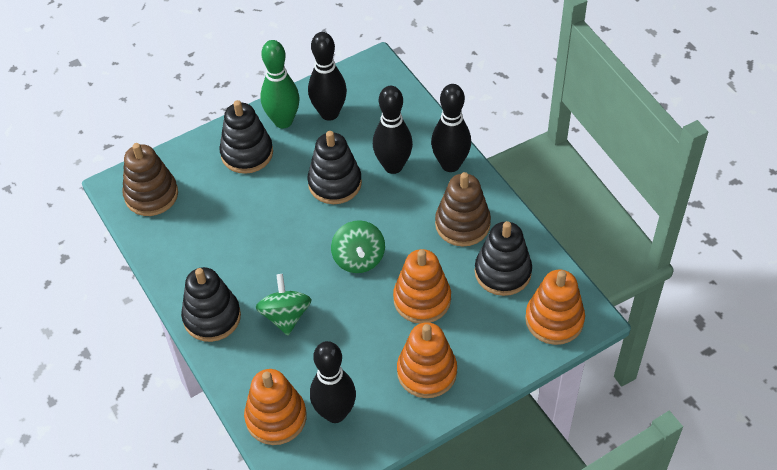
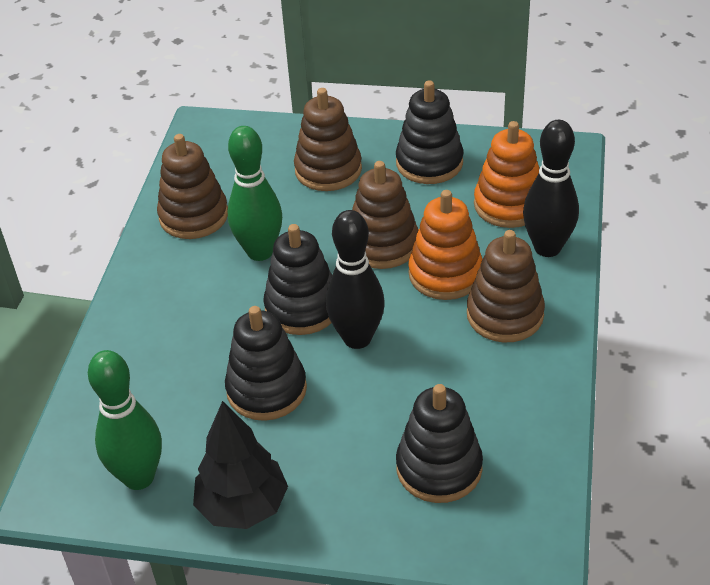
black bowling pin: 4 -> 2
black tree: 0 -> 1
brown stacking toy: 2 -> 4
green bowling pin: 1 -> 2
green spinning top: 2 -> 0
orange stacking toy: 4 -> 2

